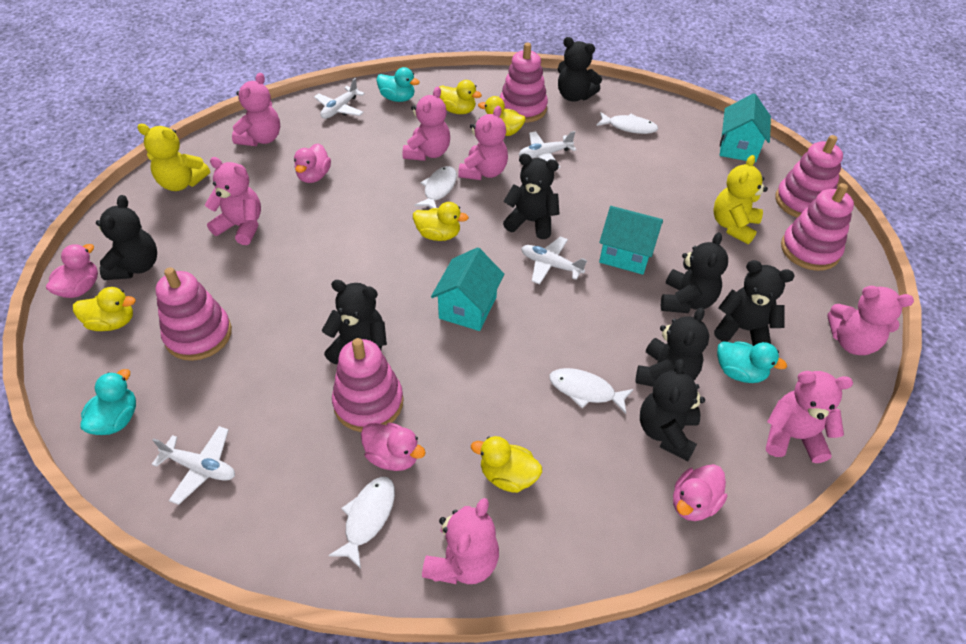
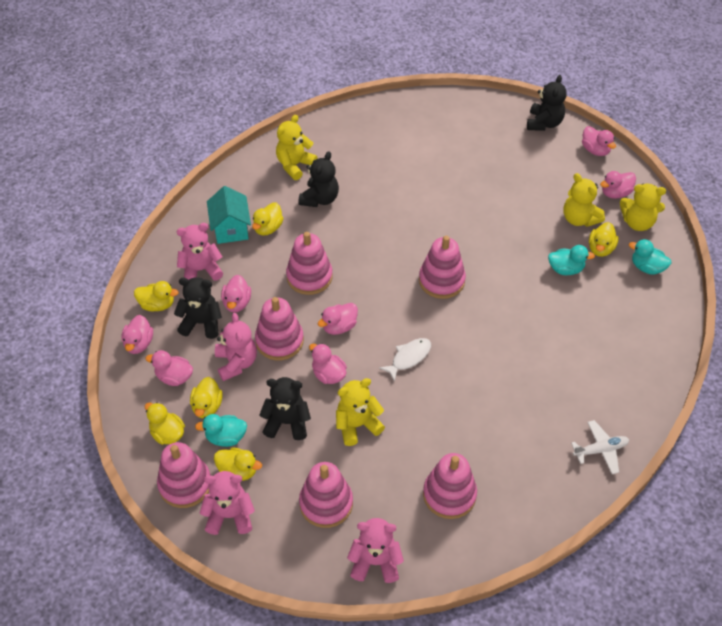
black teddy bear: 8 -> 4
pink duck: 4 -> 7
pink stacking toy: 5 -> 6
pink teddy bear: 7 -> 4
turquoise house: 3 -> 1
white fish: 4 -> 1
white plane: 4 -> 1
yellow duck: 5 -> 6
yellow teddy bear: 2 -> 4

